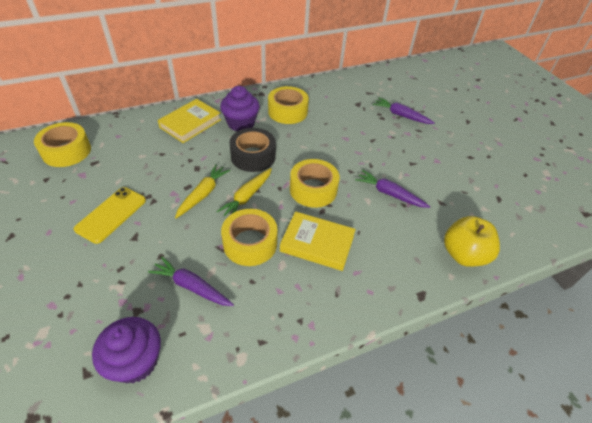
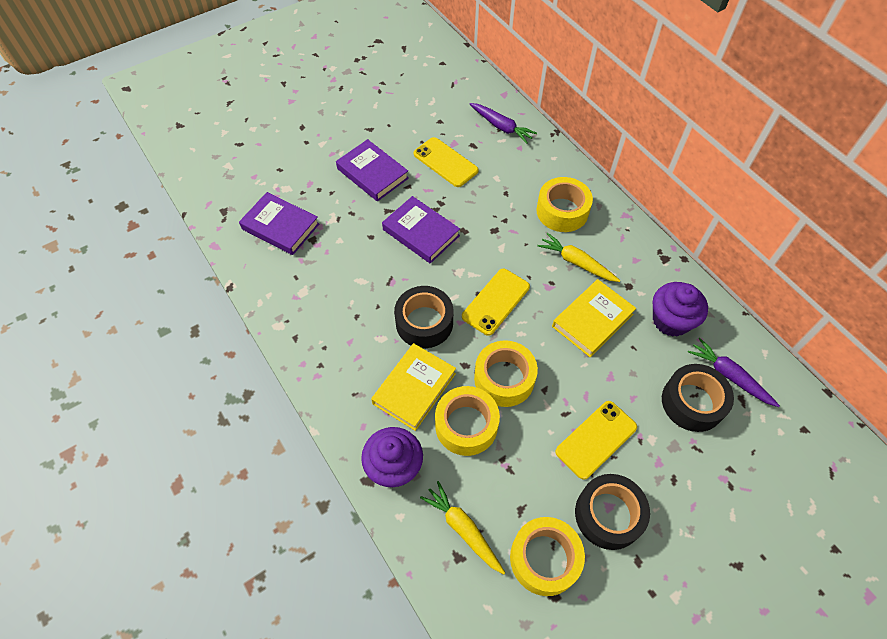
black tape: 1 -> 3
purple book: 0 -> 3
purple carrot: 3 -> 2
yellow apple: 1 -> 0
yellow phone: 1 -> 3

